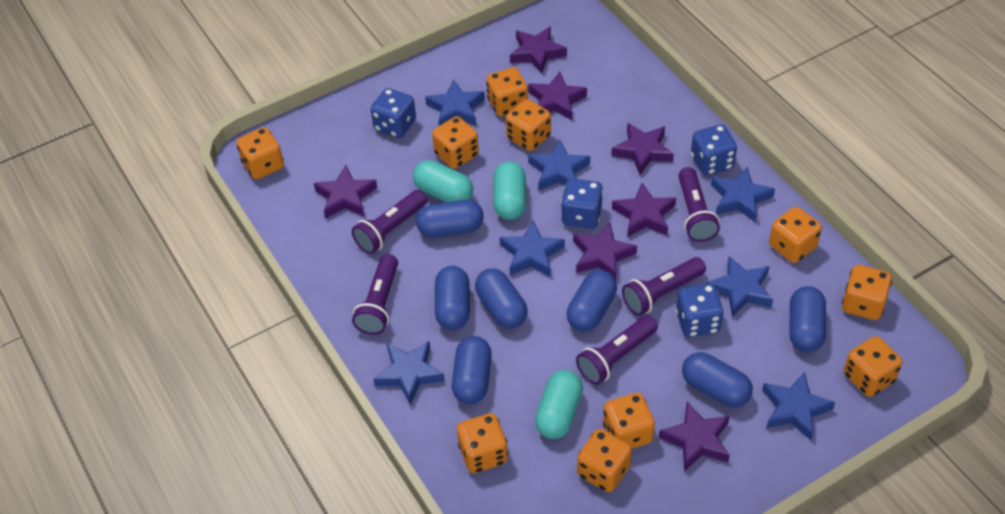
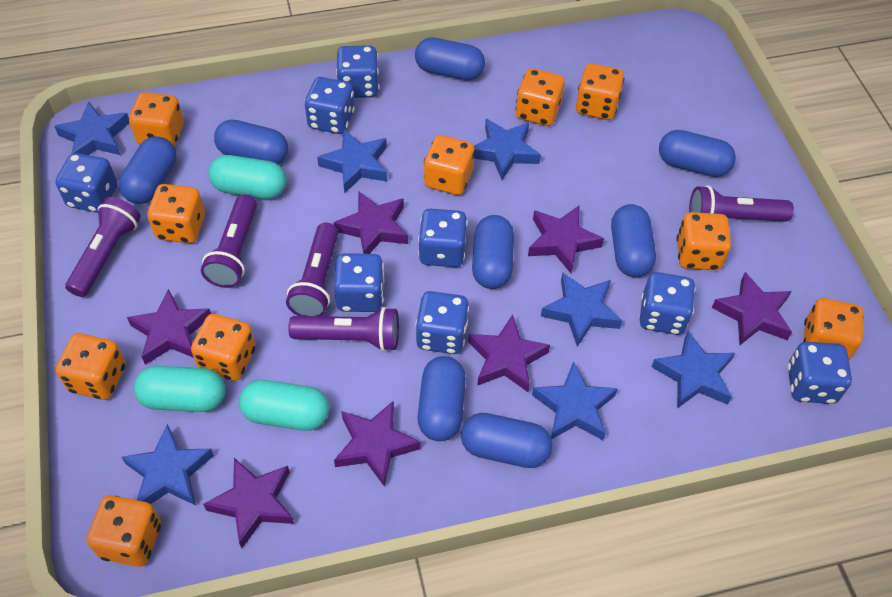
blue capsule: 7 -> 8
blue dice: 4 -> 8

